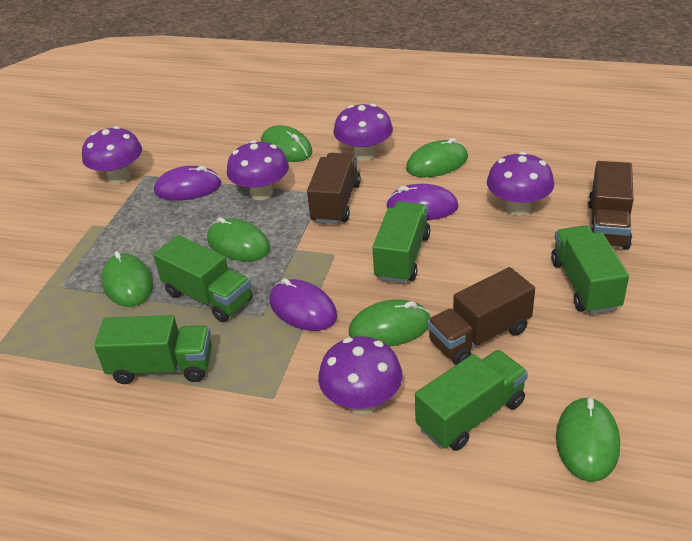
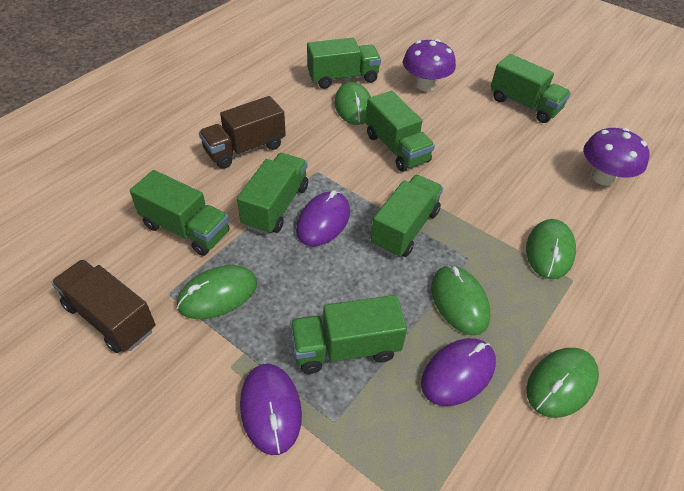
brown truck: 3 -> 2
green mouse: 6 -> 5
green truck: 5 -> 7
purple mushroom: 5 -> 2

